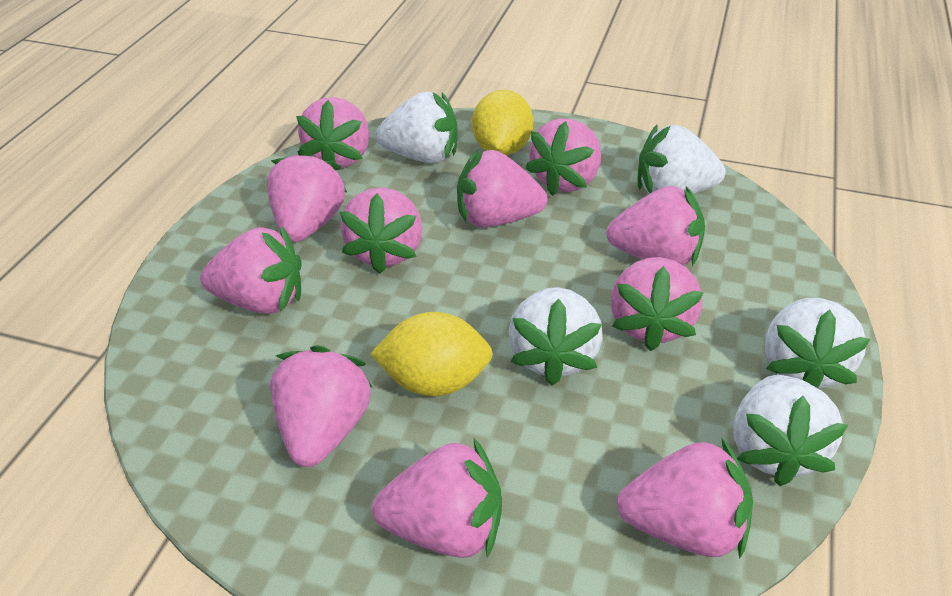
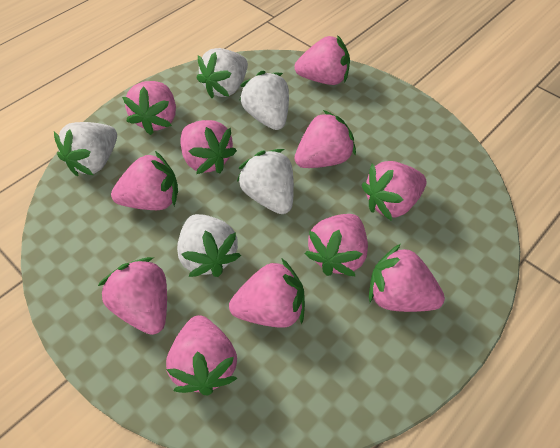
yellow lemon: 2 -> 0

